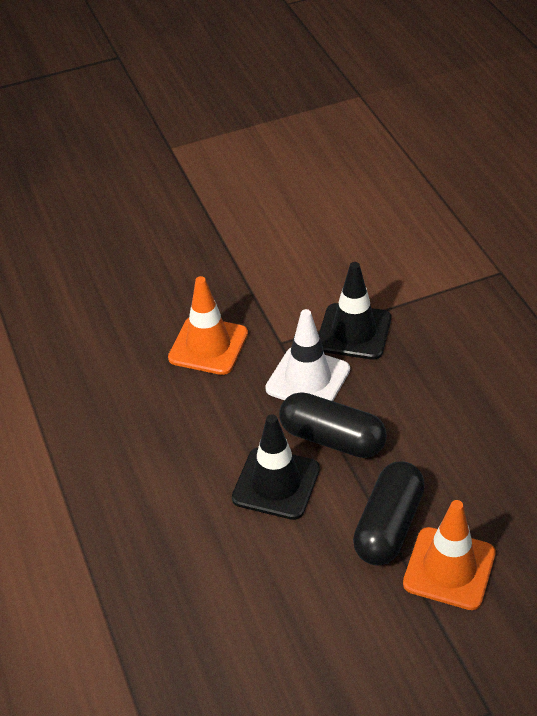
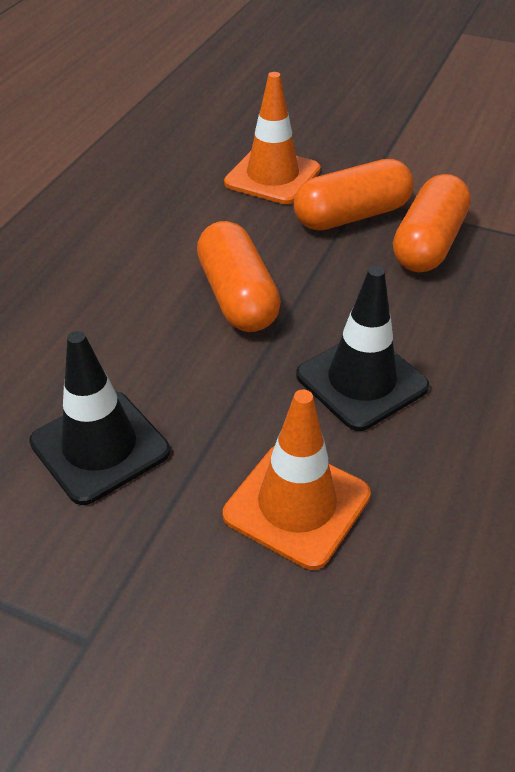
black capsule: 2 -> 0
orange capsule: 0 -> 3
white traffic cone: 1 -> 0

